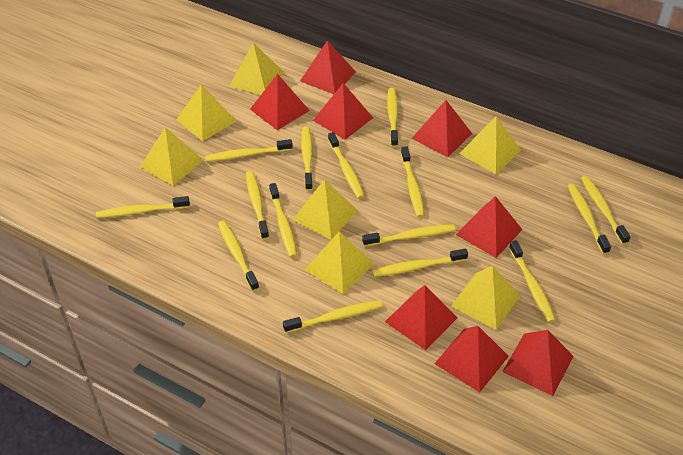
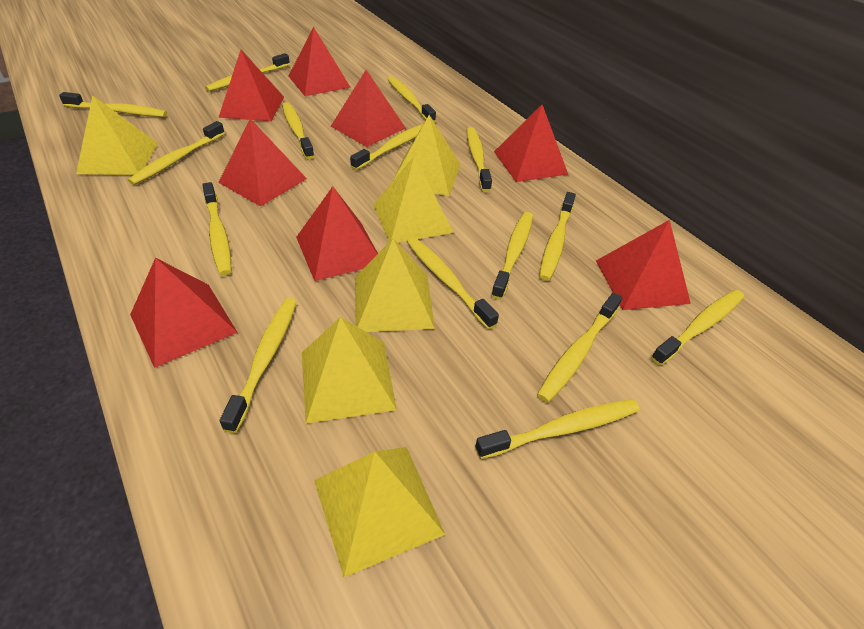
yellow pyramid: 7 -> 6

